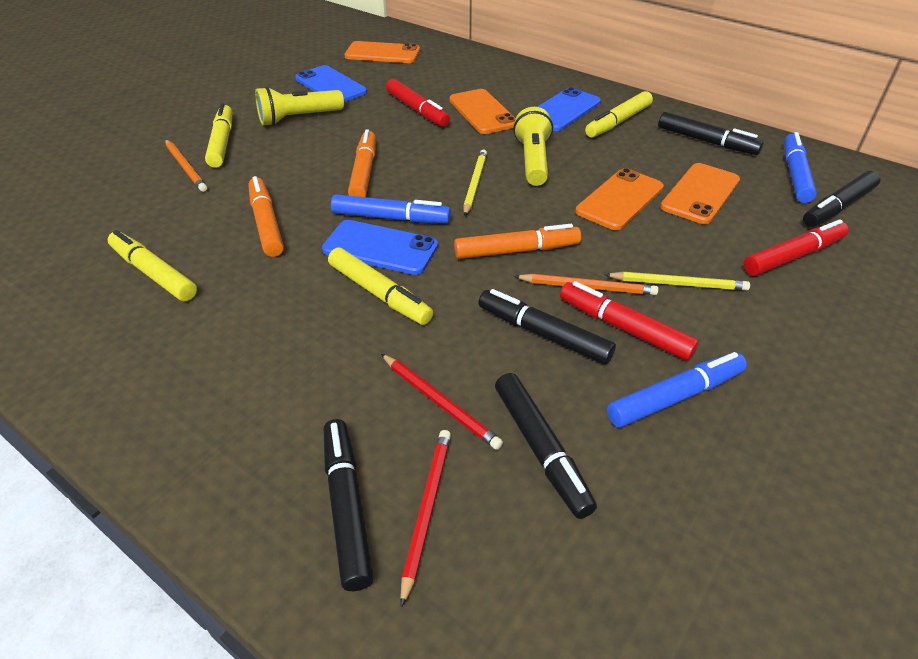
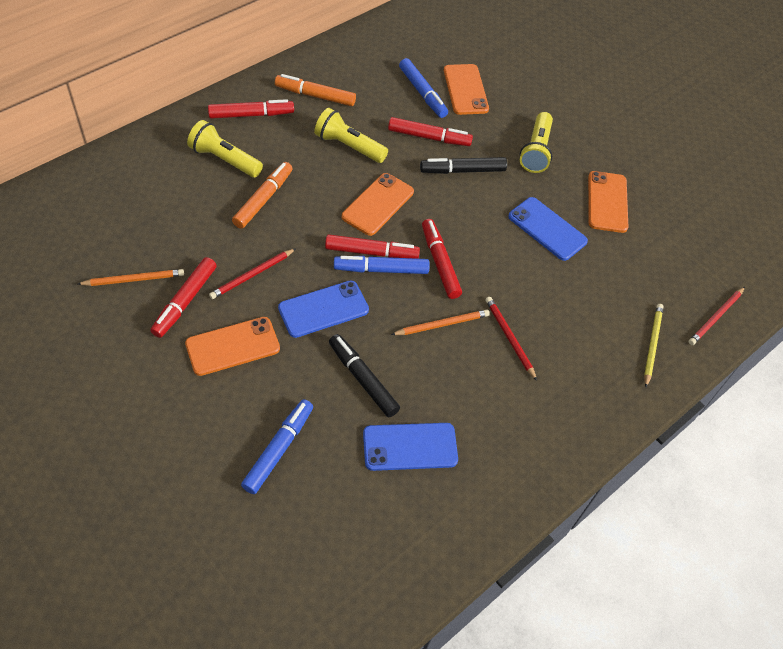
black marker: 5 -> 2
orange marker: 3 -> 2
red marker: 3 -> 5
red pencil: 2 -> 3
yellow flashlight: 2 -> 3
yellow marker: 4 -> 0
yellow pencil: 2 -> 1

